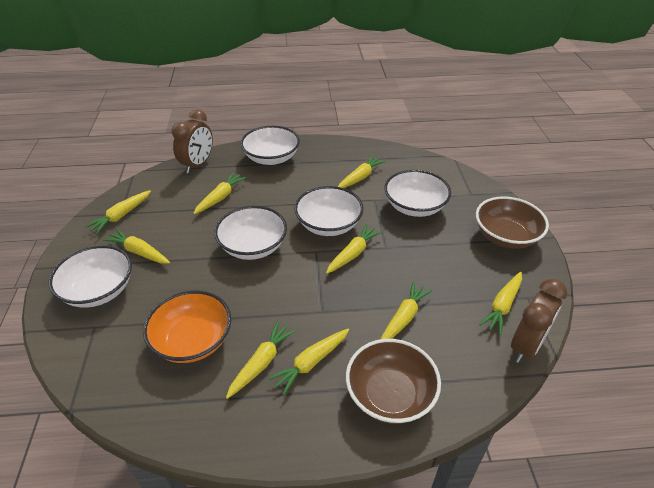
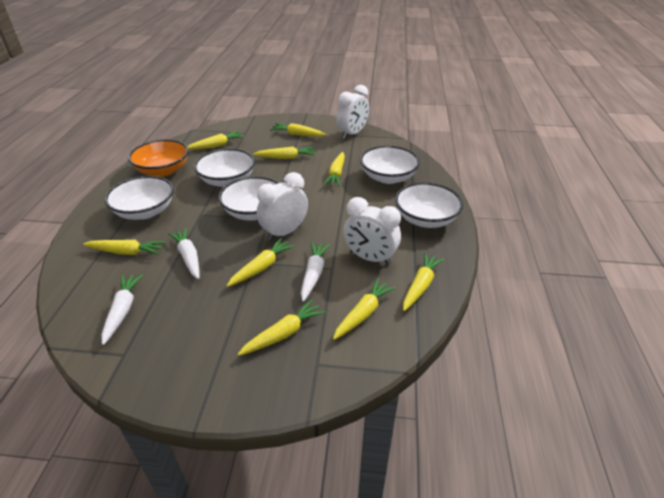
brown bowl: 2 -> 0
brown clock: 2 -> 0
white carrot: 0 -> 3
white clock: 0 -> 3

